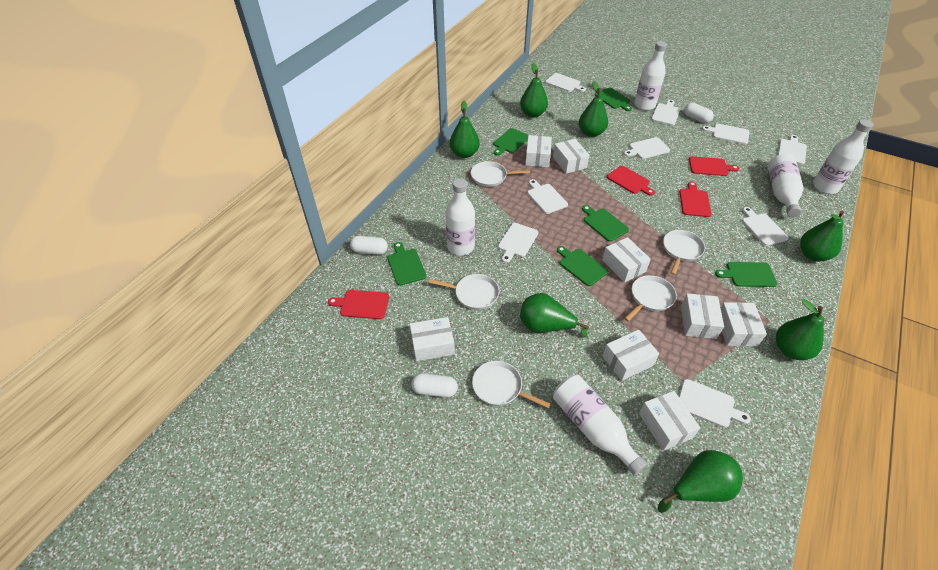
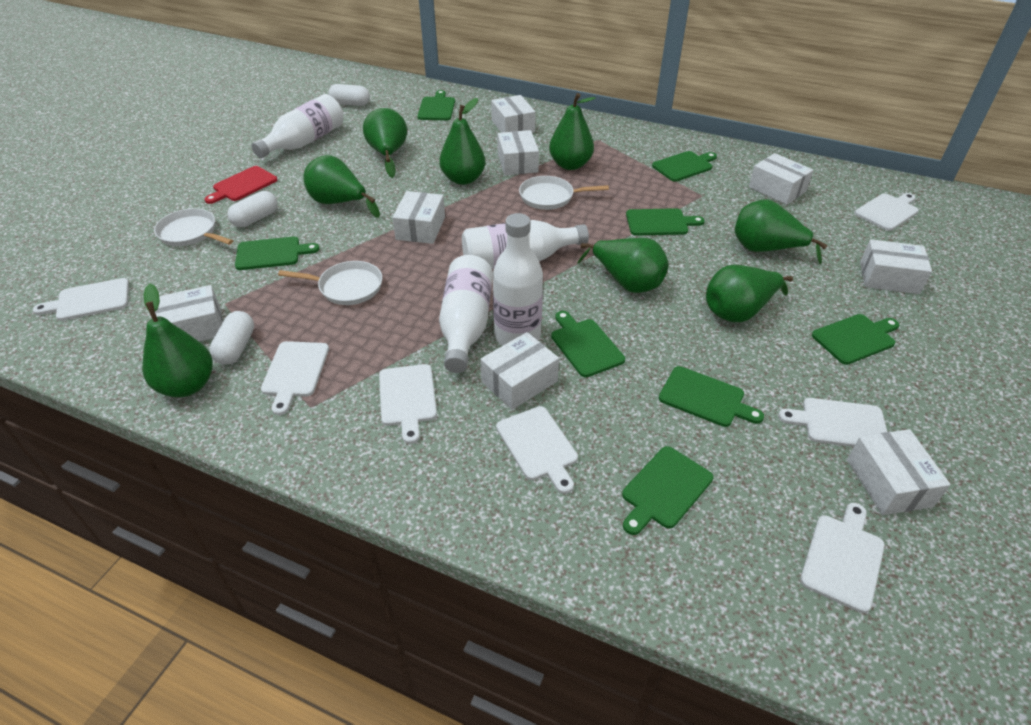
green cutting board: 6 -> 8
green pear: 7 -> 8
red cutting board: 4 -> 1
white bottle: 5 -> 4
white cutting board: 9 -> 7
white pan: 5 -> 3

